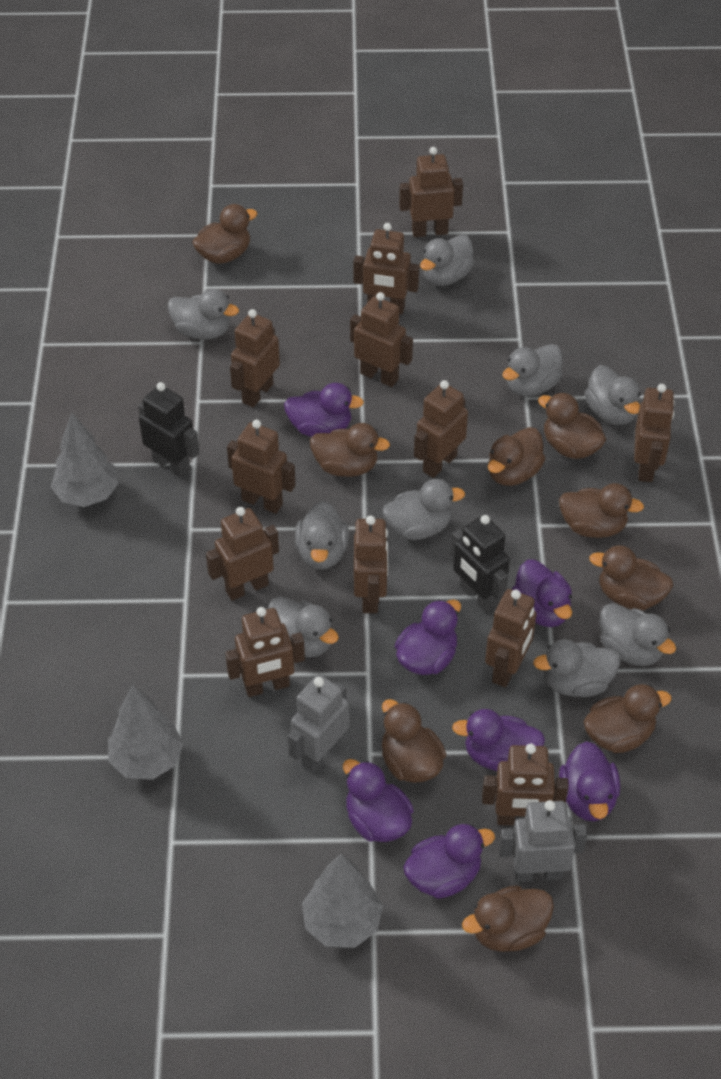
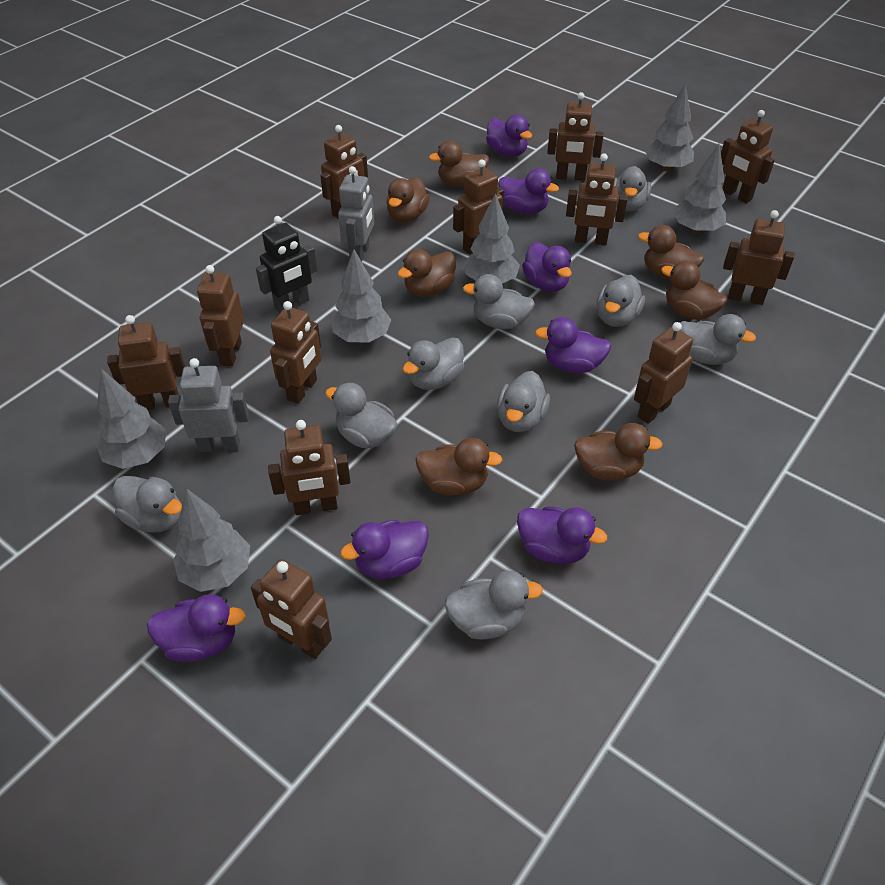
black robot: 2 -> 1
brown duck: 9 -> 7
grey tree: 3 -> 6

